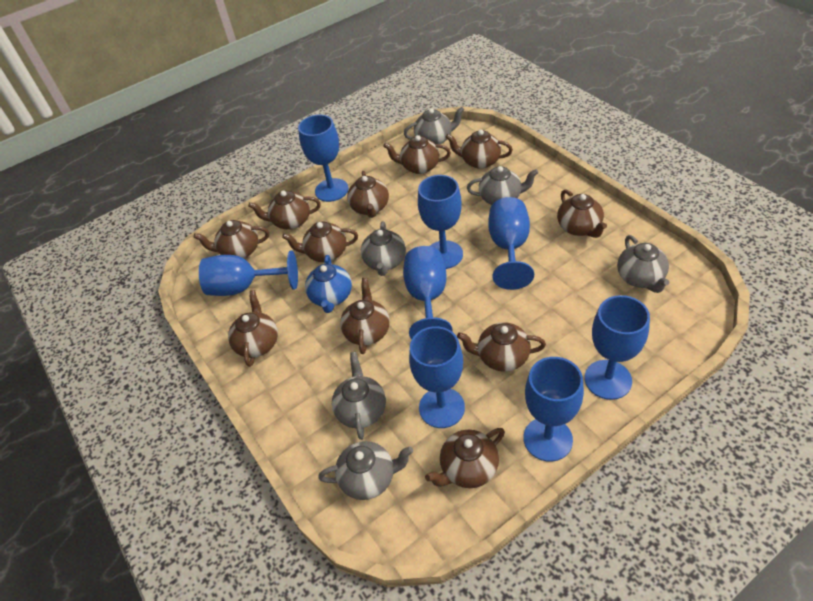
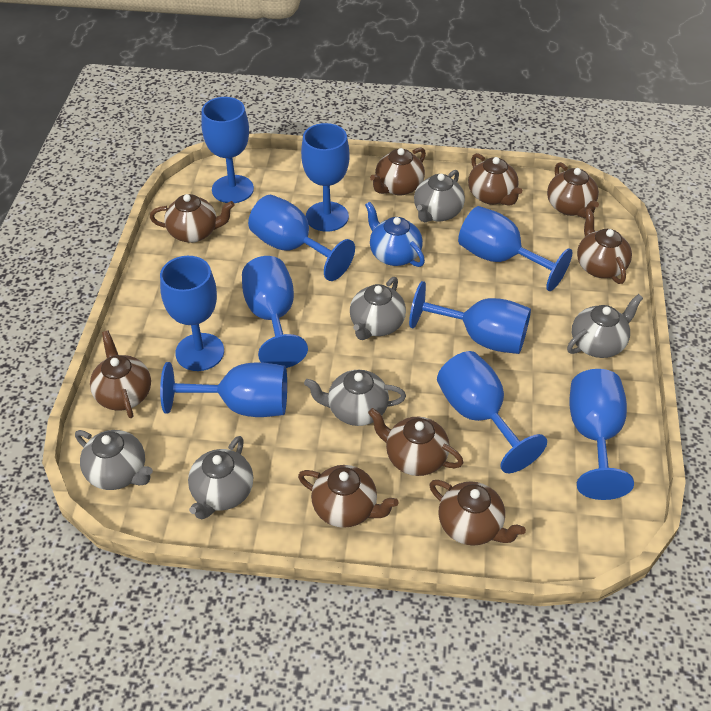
blue goblet: 8 -> 10
brown teapot: 11 -> 9

